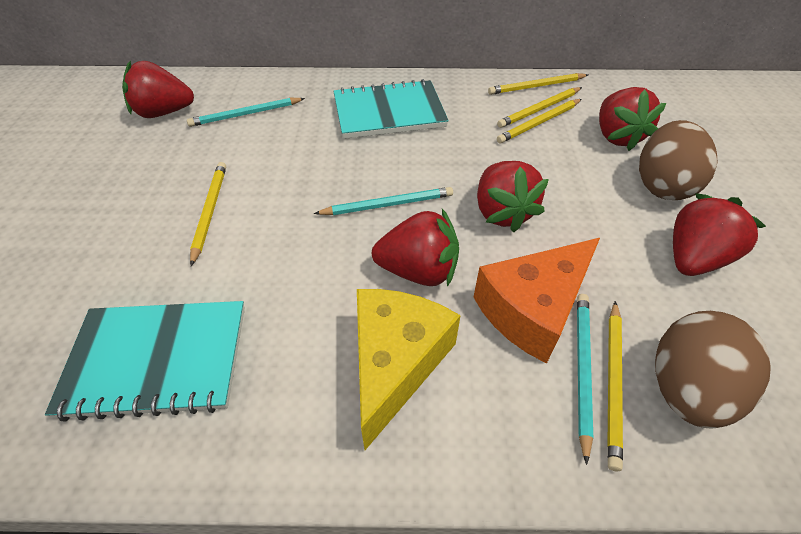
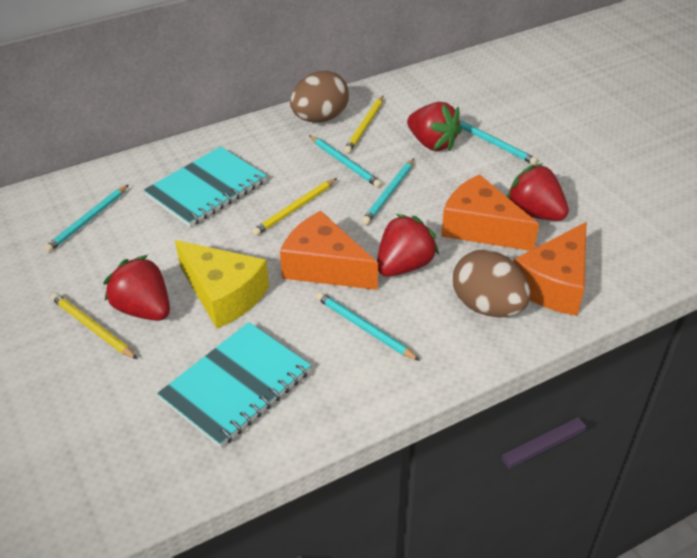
orange cheese: 1 -> 3
red strawberry: 5 -> 4
turquoise pencil: 3 -> 5
yellow pencil: 5 -> 3

